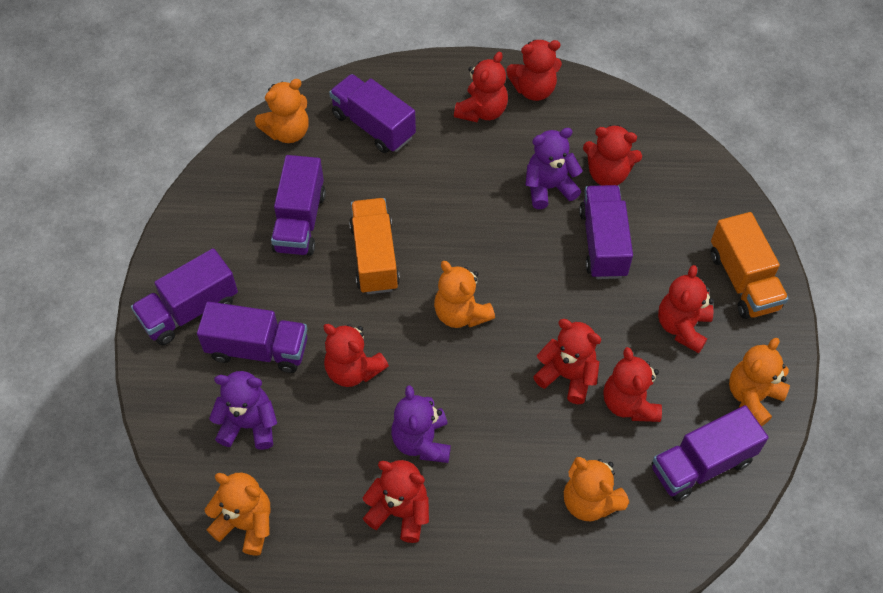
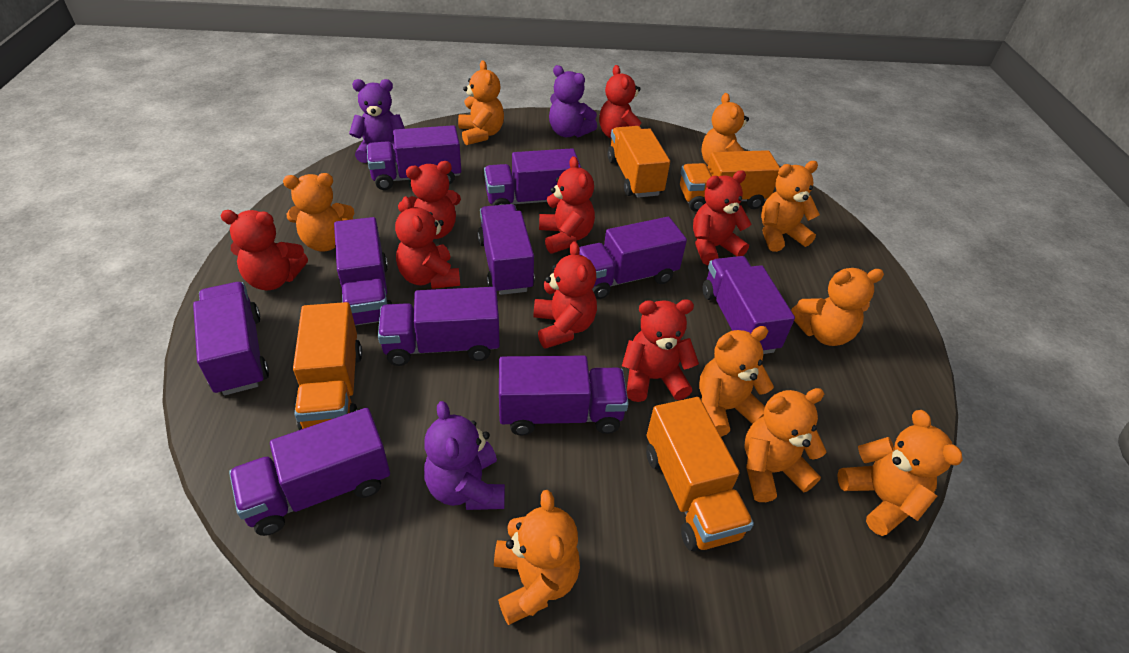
orange teddy bear: 5 -> 9
orange truck: 2 -> 4
purple truck: 6 -> 10

